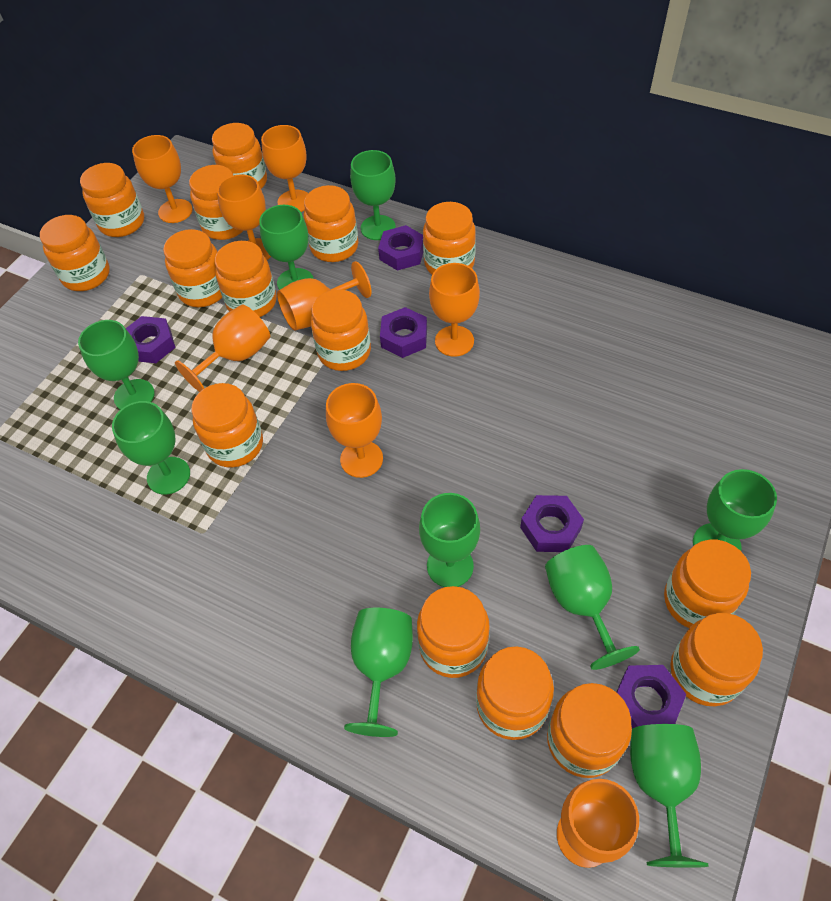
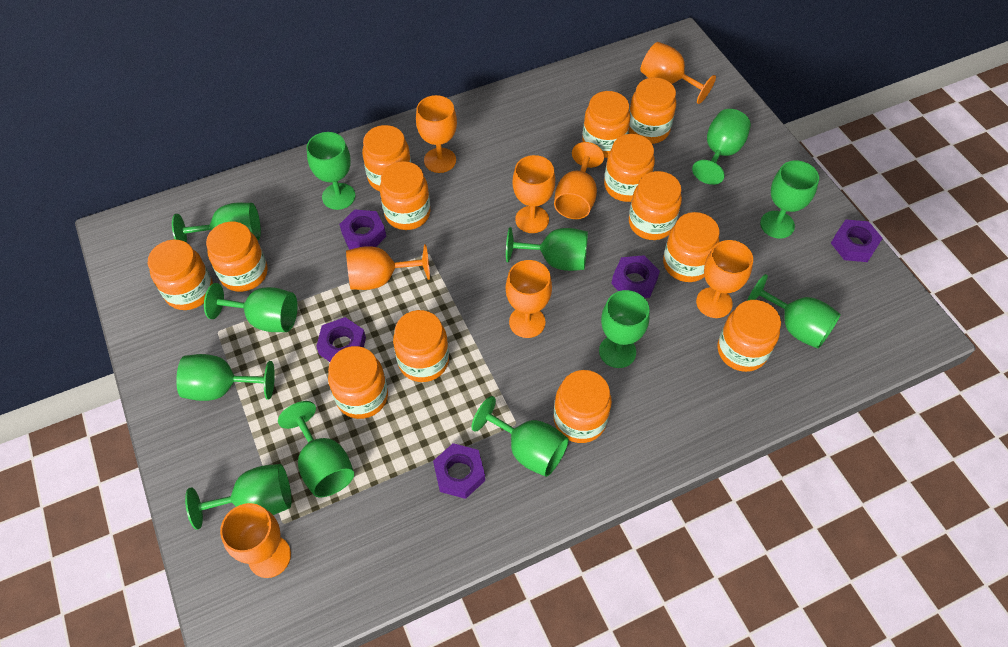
green goblet: 9 -> 12
orange jar: 15 -> 13

